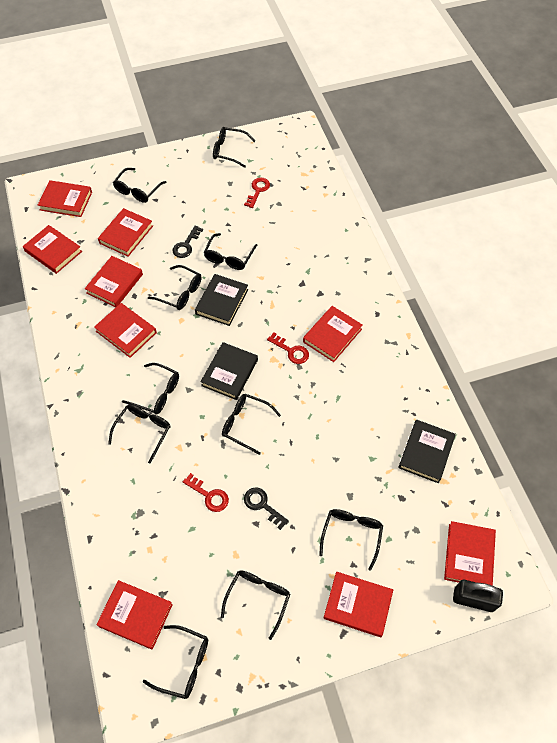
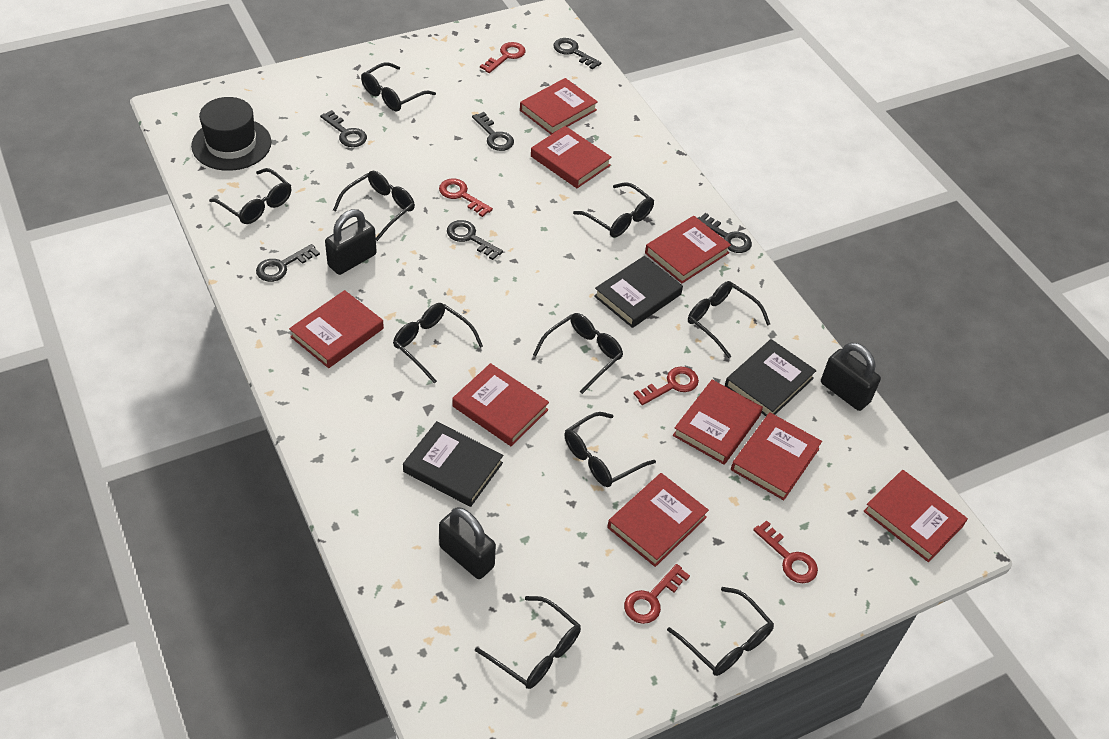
black hat: 0 -> 1
black key: 2 -> 6
black padlock: 1 -> 3
red key: 3 -> 5

